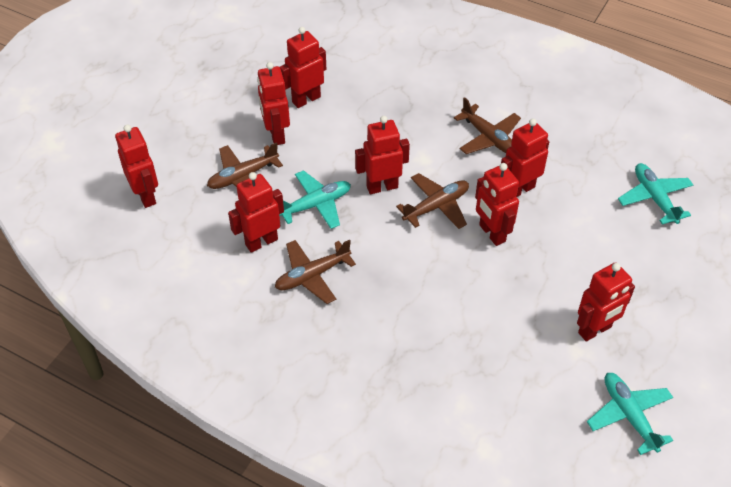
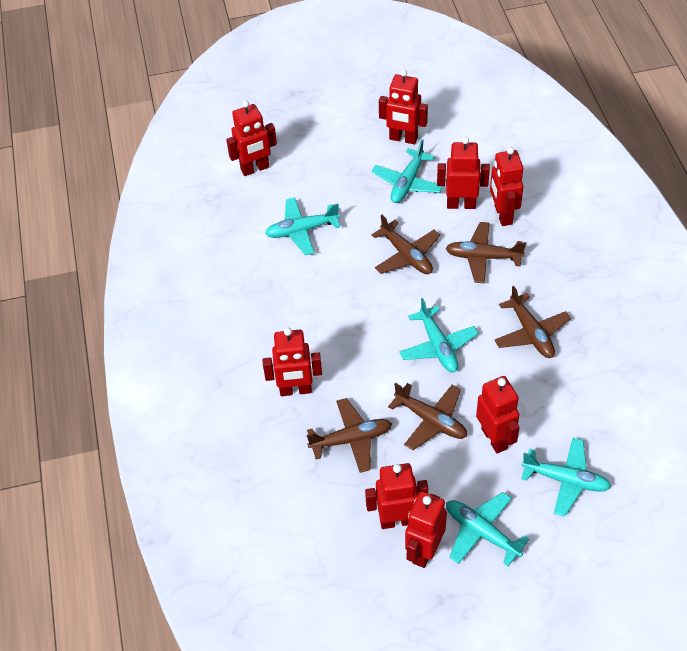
brown plane: 4 -> 5
turquoise plane: 3 -> 5

